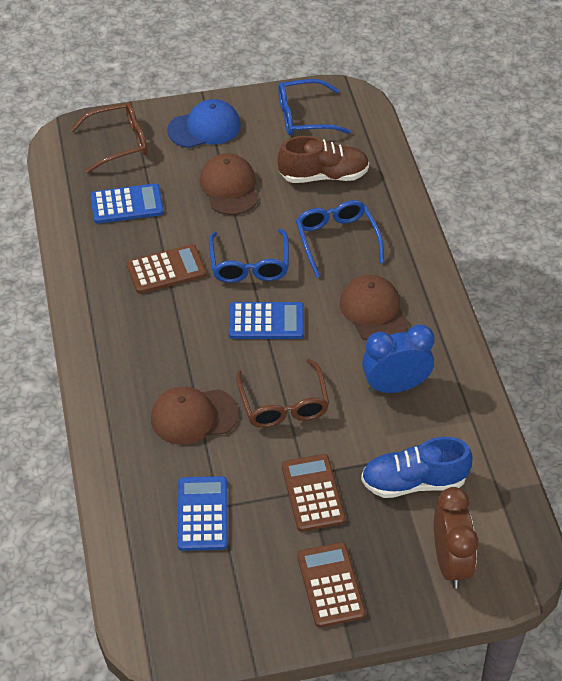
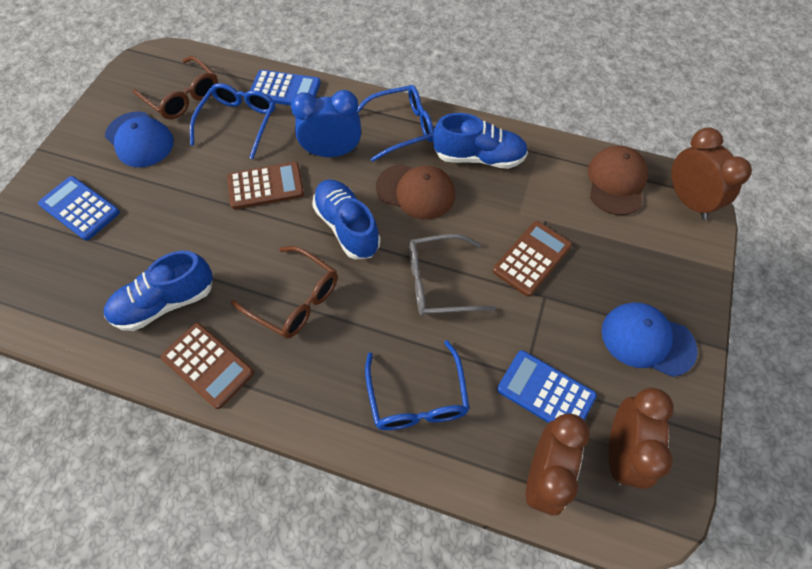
blue cap: 1 -> 2
blue shoe: 1 -> 3
brown cap: 3 -> 2
brown clock: 1 -> 3
brown shoe: 1 -> 0
grey glasses: 0 -> 1

